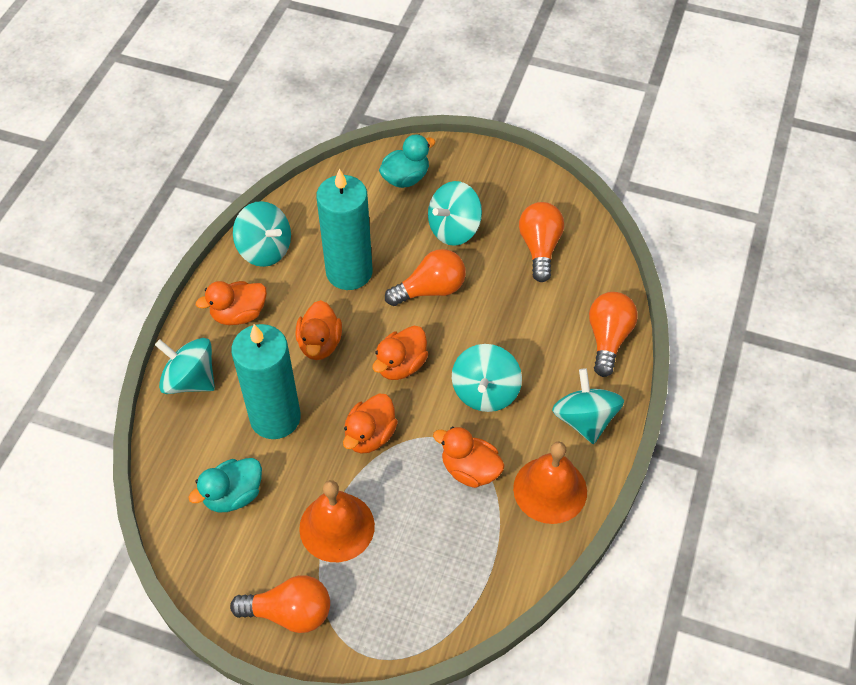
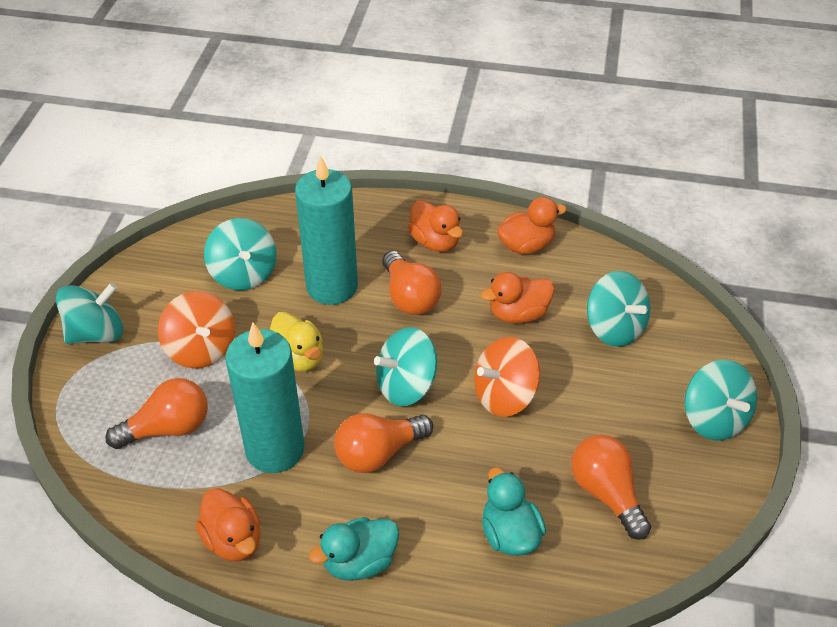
orange bell: 2 -> 0
orange duck: 5 -> 4
orange spinning top: 0 -> 2
yellow duck: 0 -> 1

